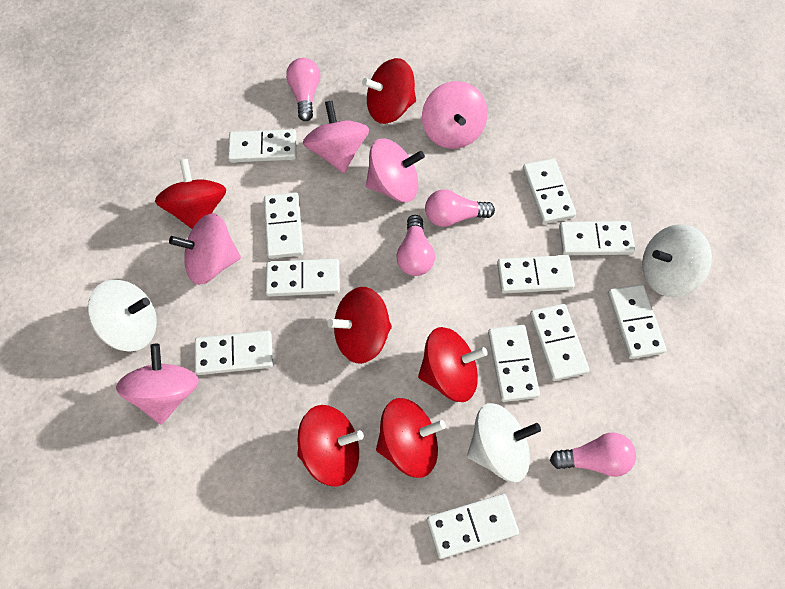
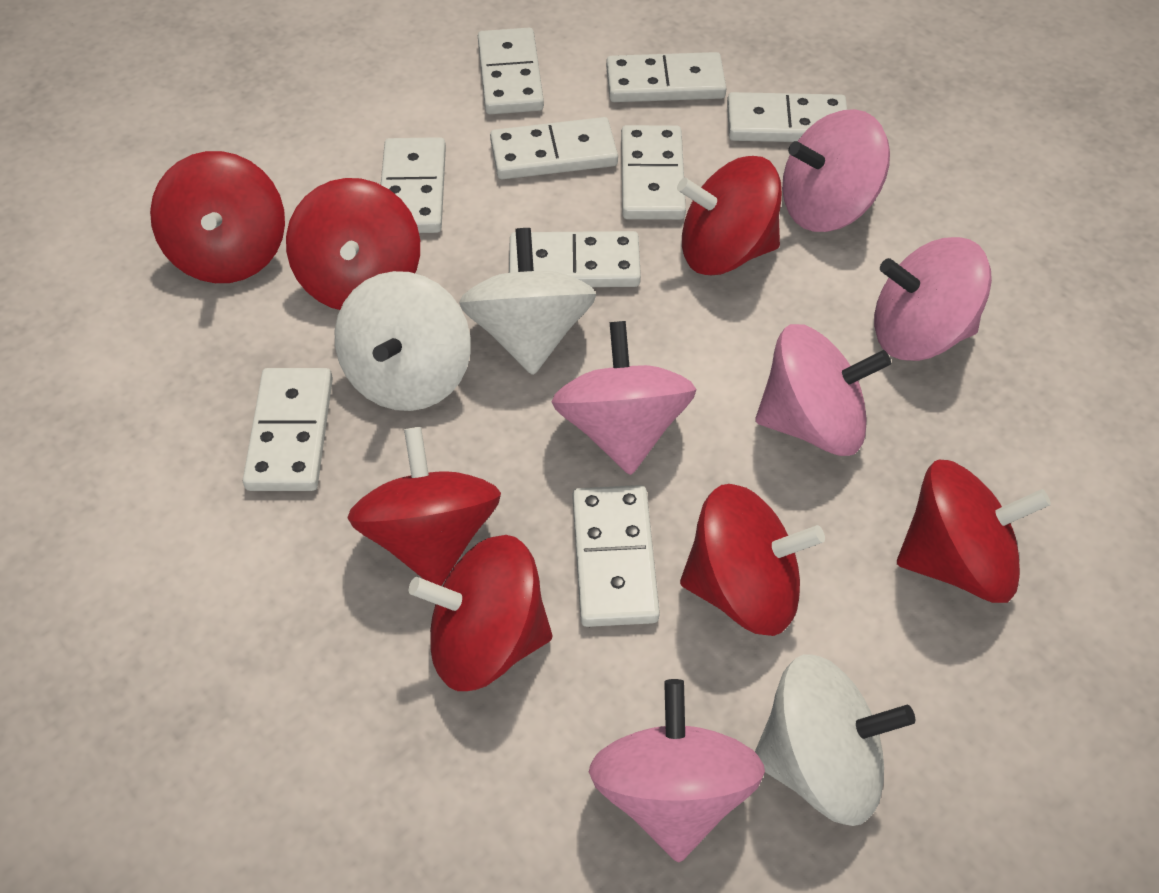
pink light bulb: 4 -> 0
red spinning top: 6 -> 7
white domino: 11 -> 9

